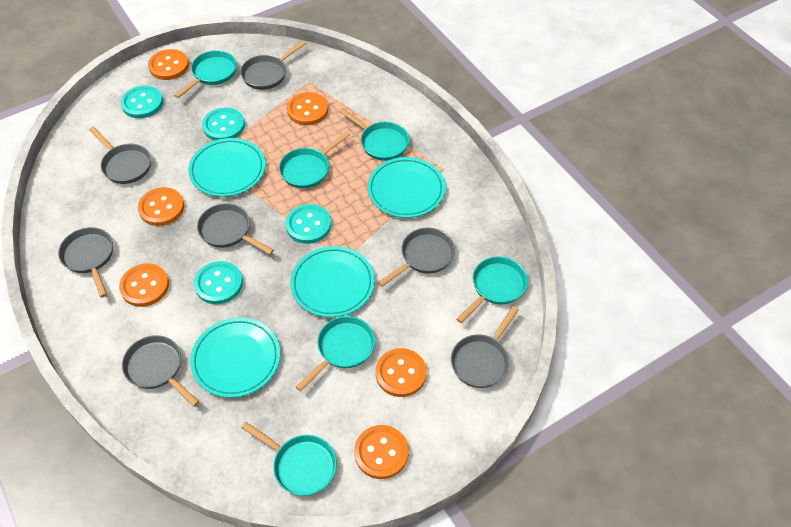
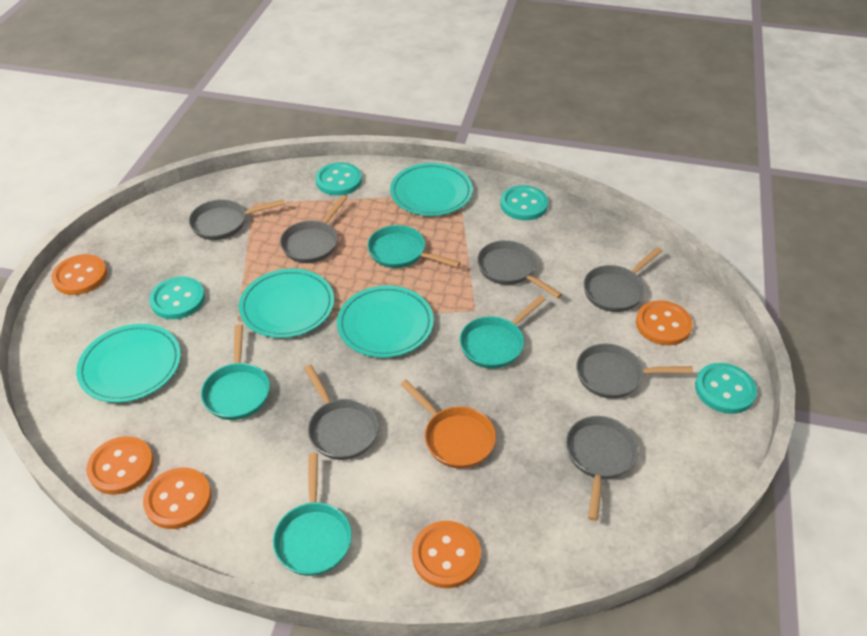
orange button: 6 -> 5
orange pan: 0 -> 1
turquoise pan: 6 -> 4

